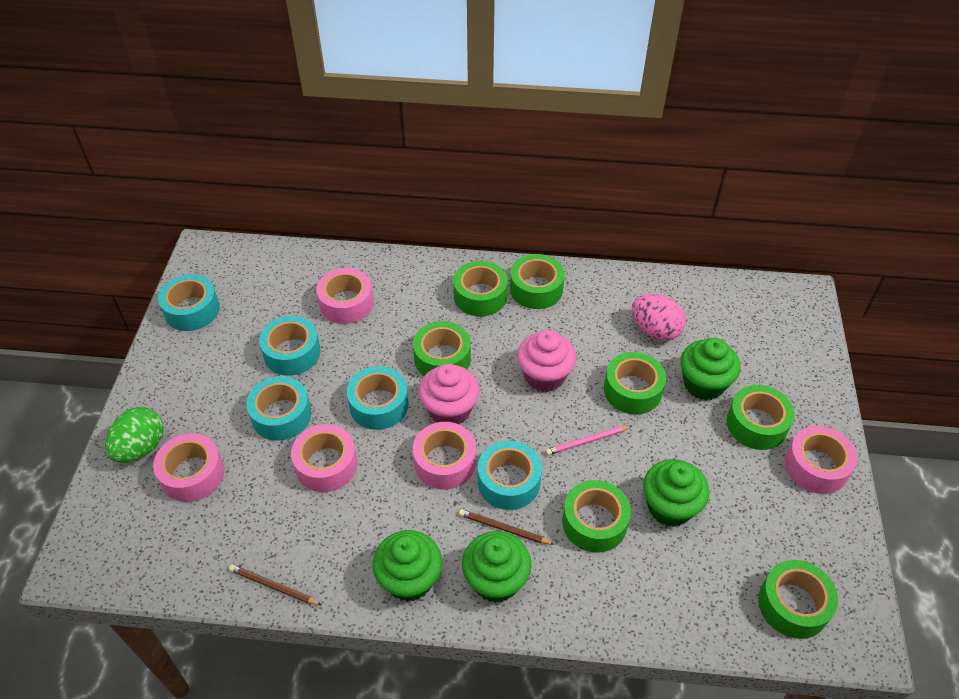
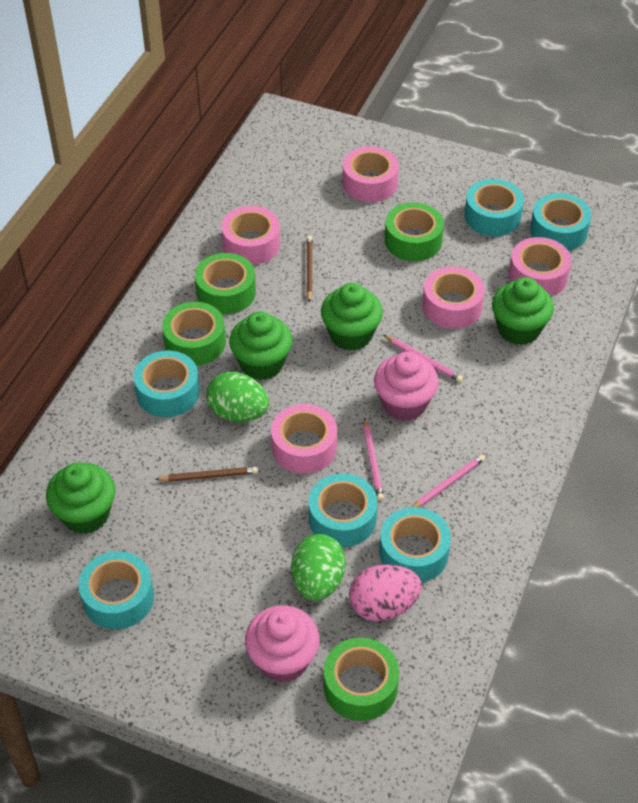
green egg: 1 -> 2
green tape: 7 -> 4
pink pencil: 1 -> 3
turquoise tape: 5 -> 6

